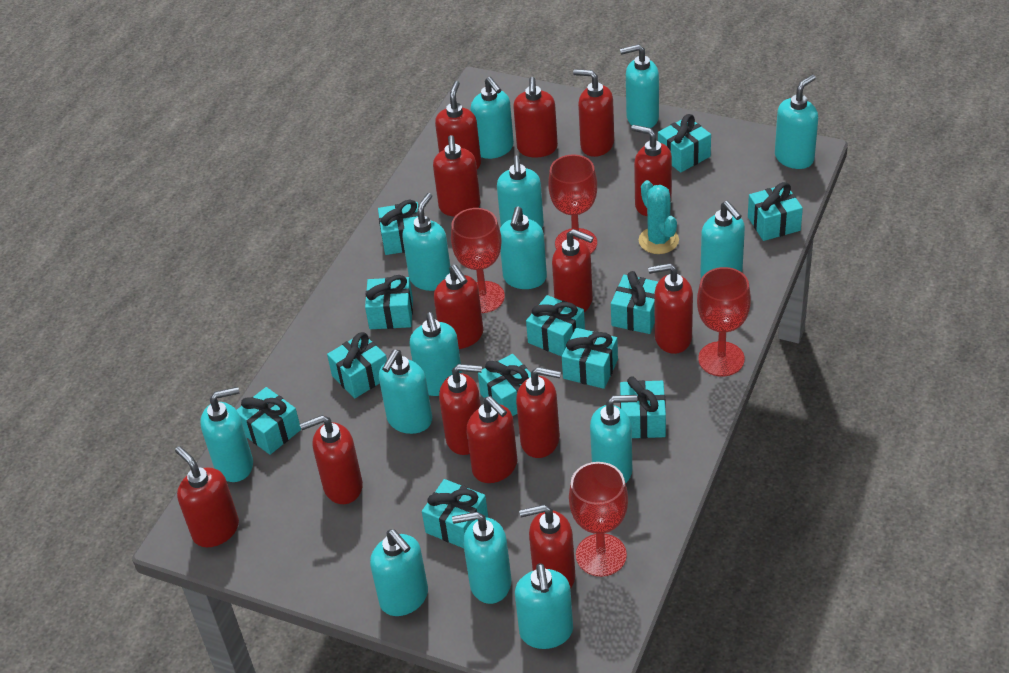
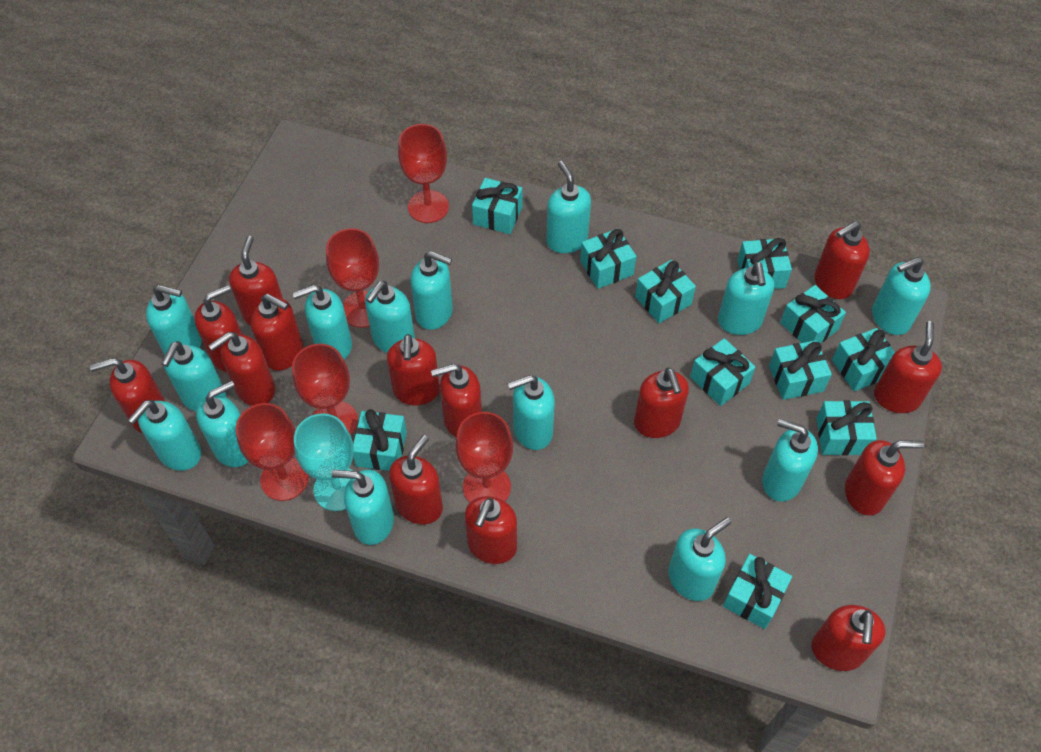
red goblet: 4 -> 5
turquoise cactus: 1 -> 0
turquoise gift: 12 -> 11
turquoise goblet: 0 -> 1

